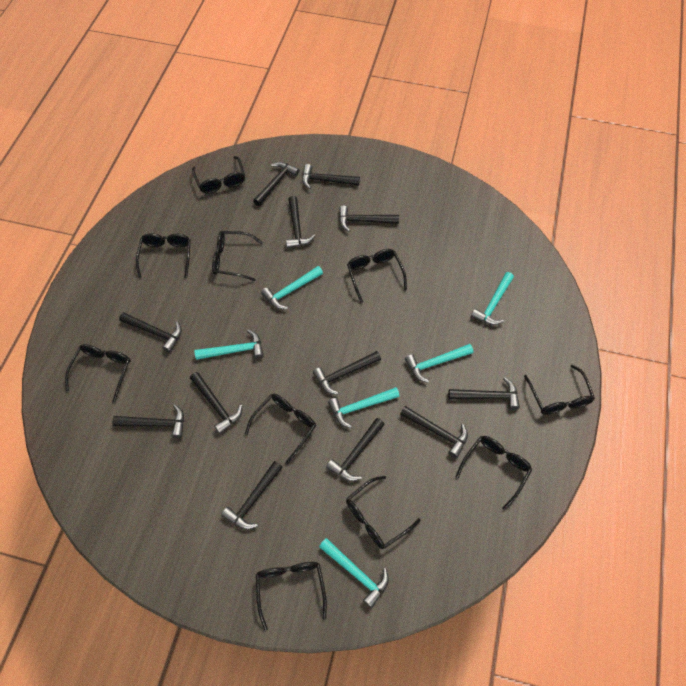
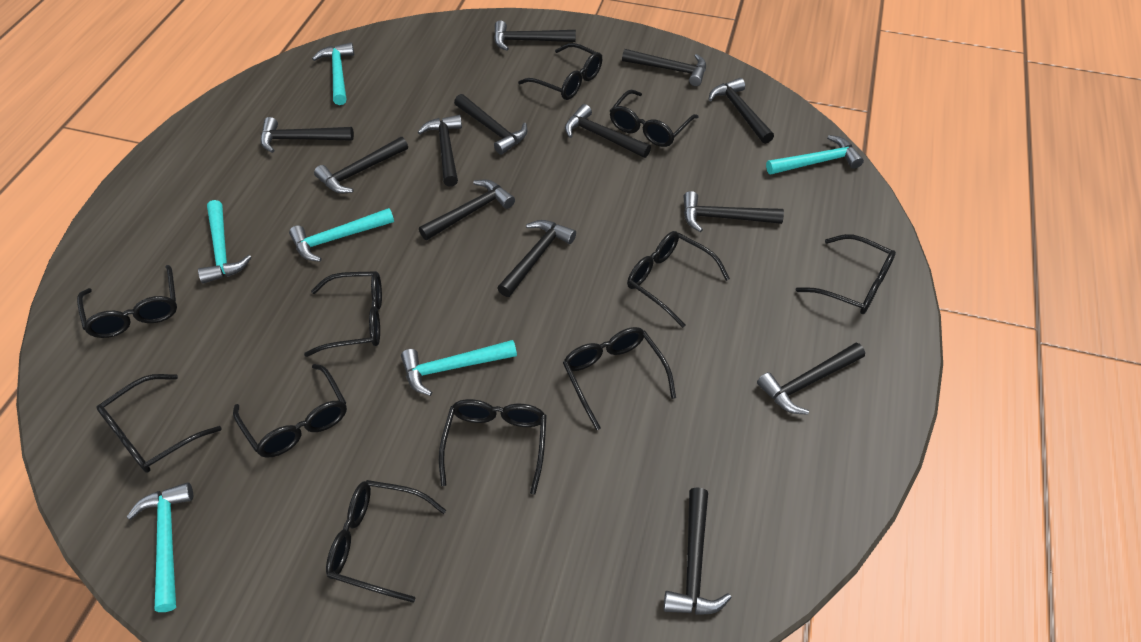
black glasses: 10 -> 11
black hammer: 12 -> 13

